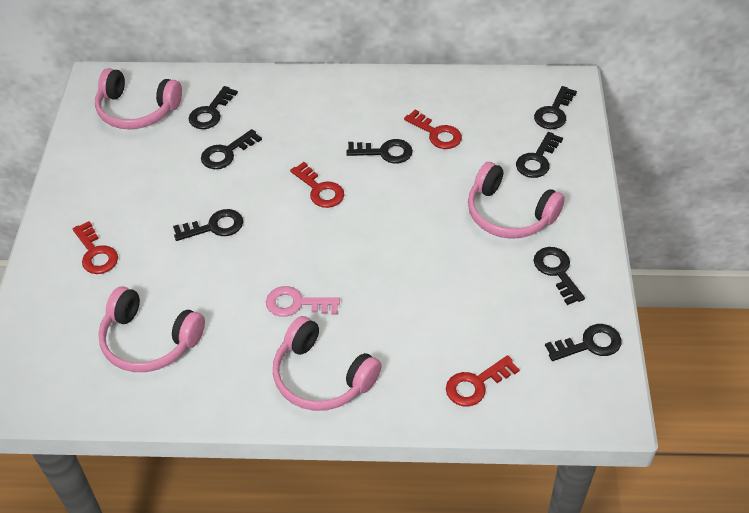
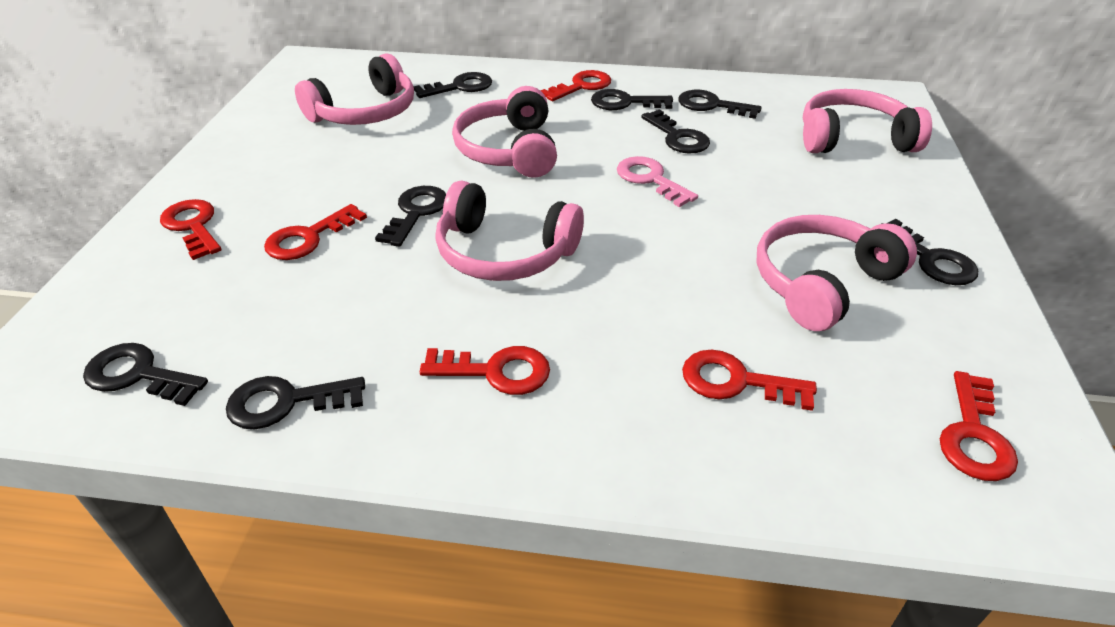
pink headphones: 4 -> 5
red key: 4 -> 6

